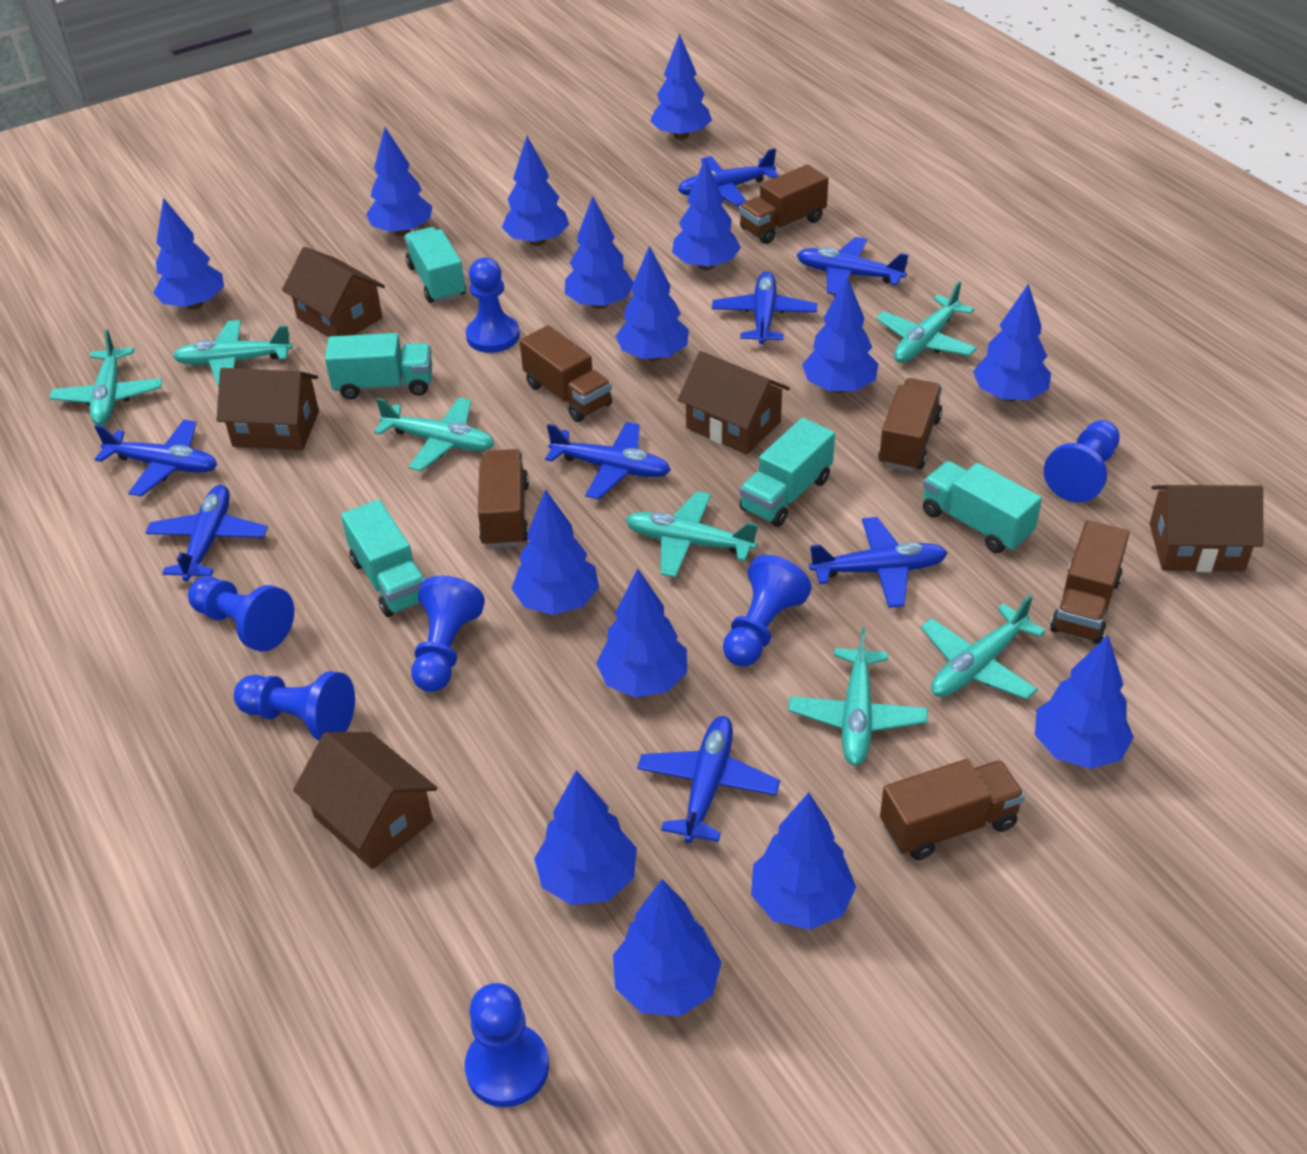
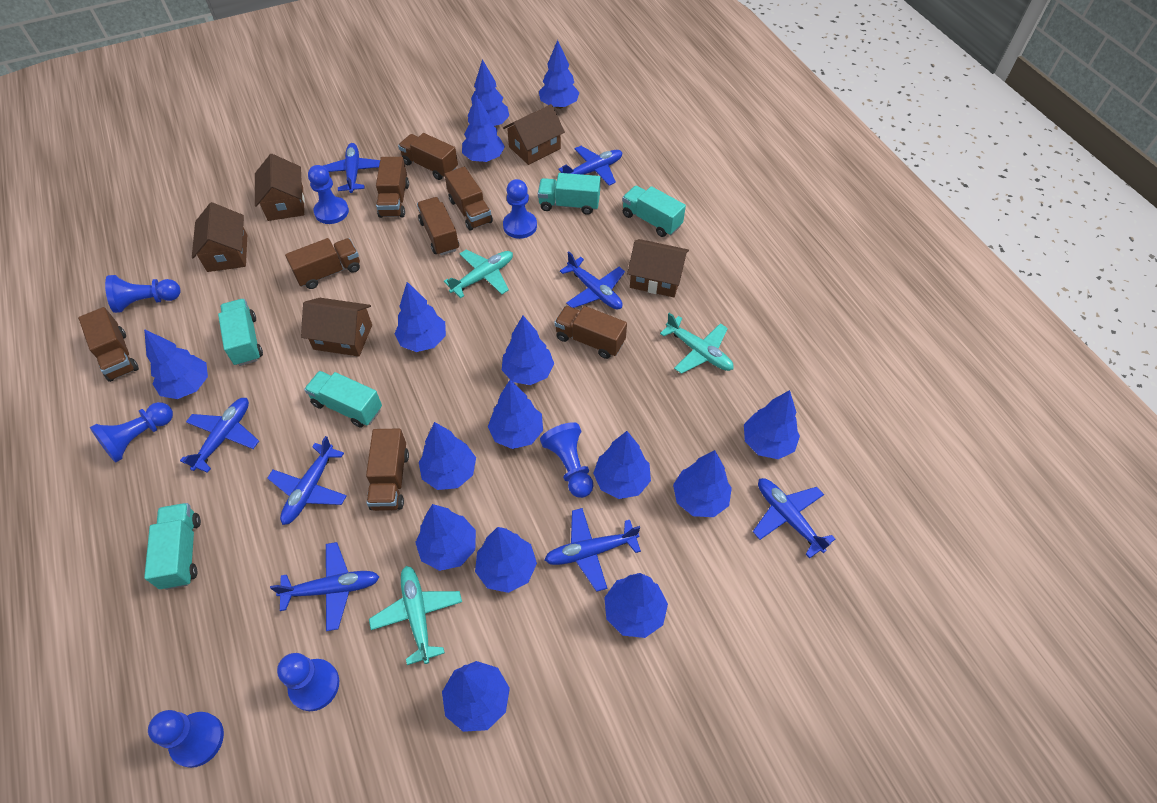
brown truck: 6 -> 8
turquoise plane: 7 -> 3

